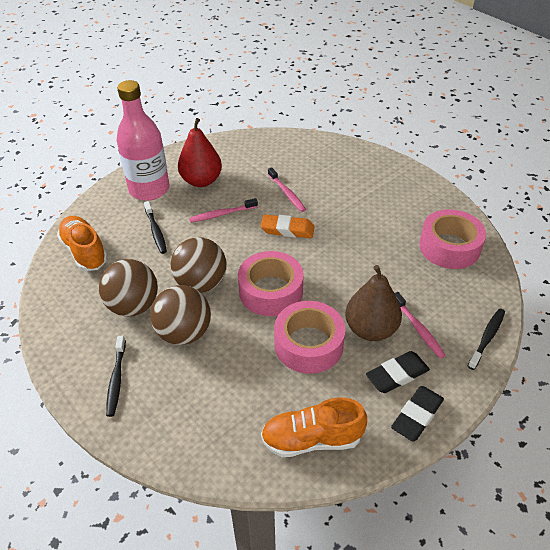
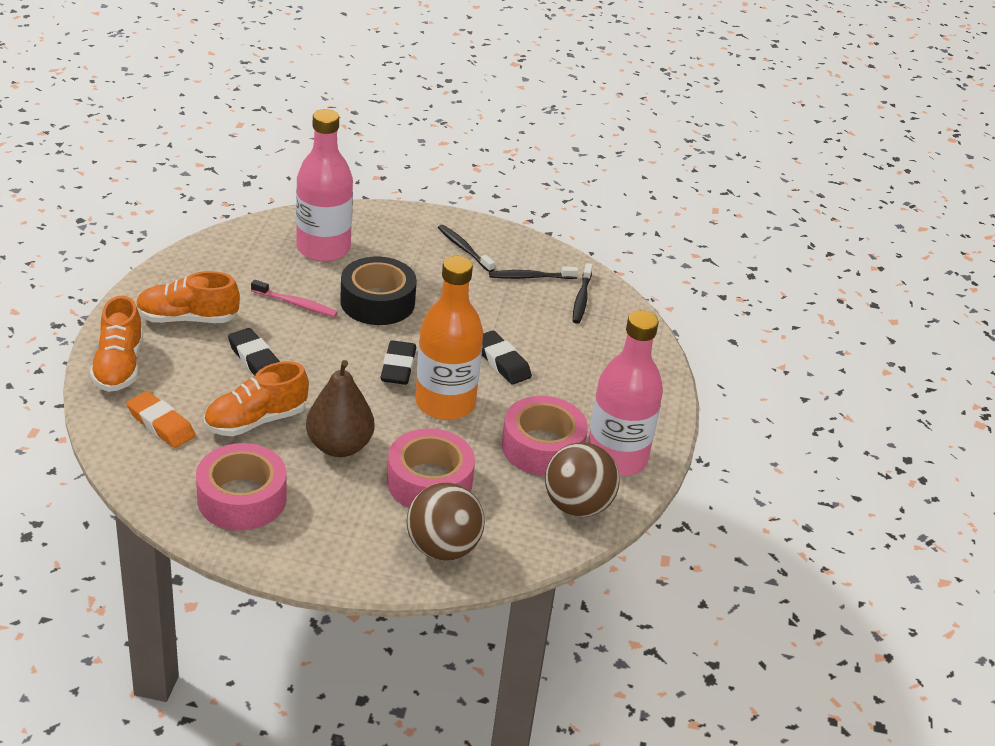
black eraser: 2 -> 3
black tape: 0 -> 1
brown ball: 3 -> 2
orange bottle: 0 -> 1
orange shoe: 2 -> 3
pink bottle: 1 -> 2
pink toothbrush: 3 -> 1
red pear: 1 -> 0

